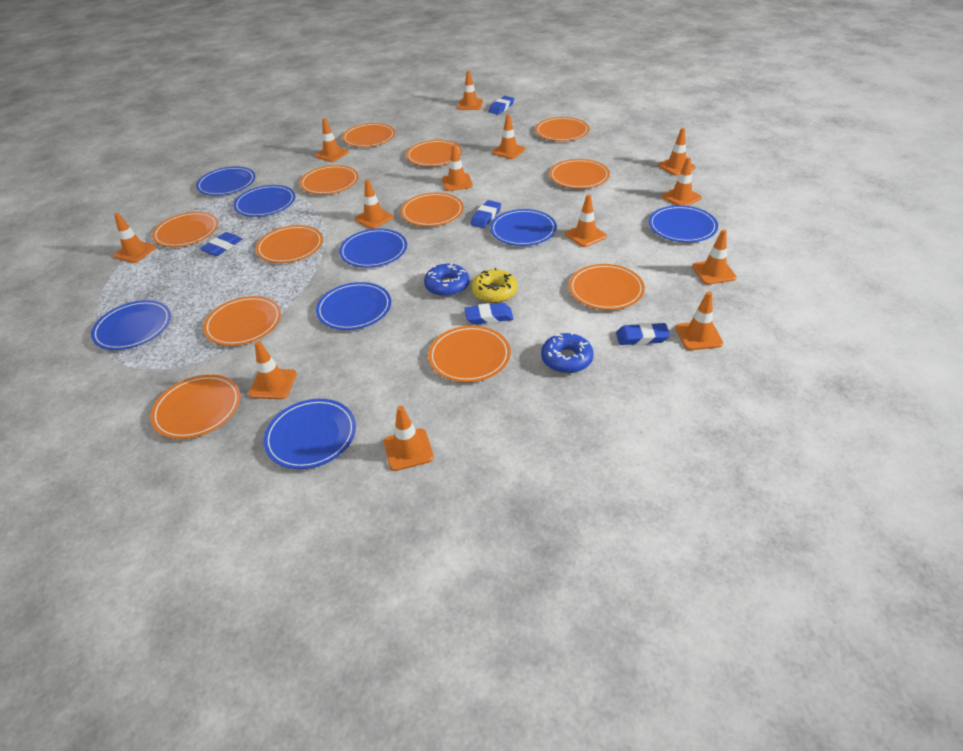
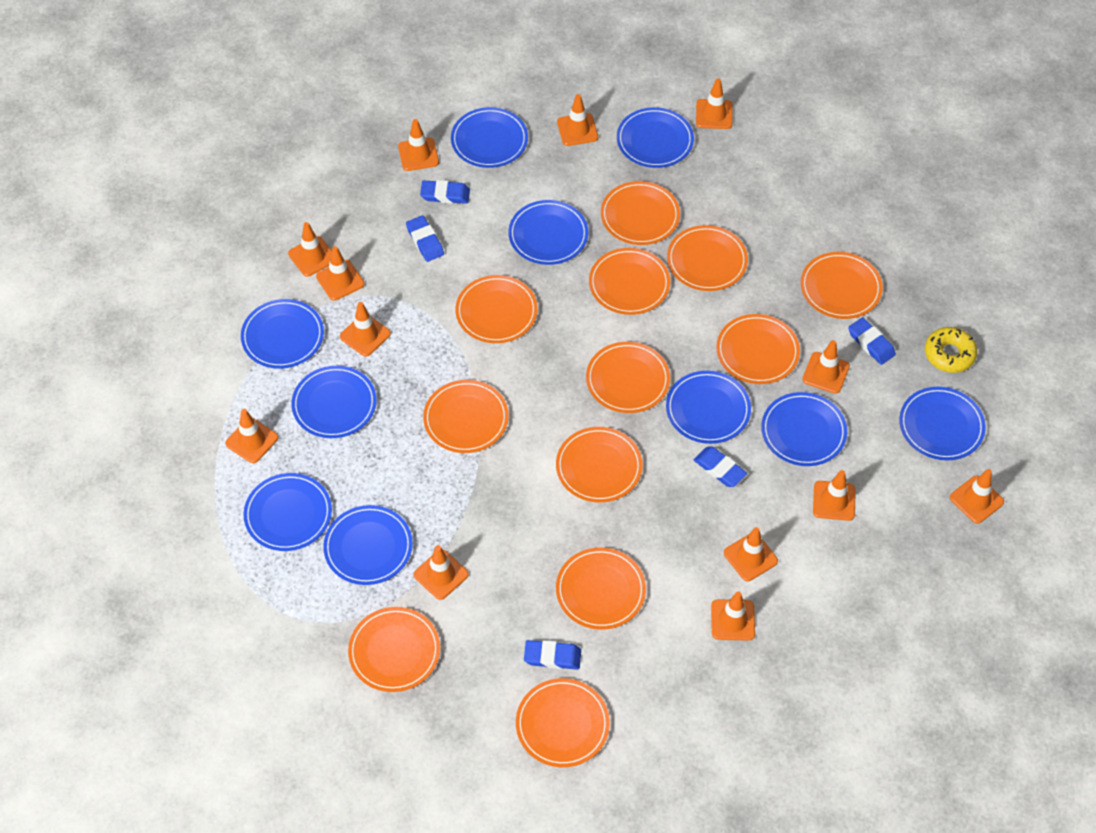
blue donut: 2 -> 0
blue plate: 8 -> 10

